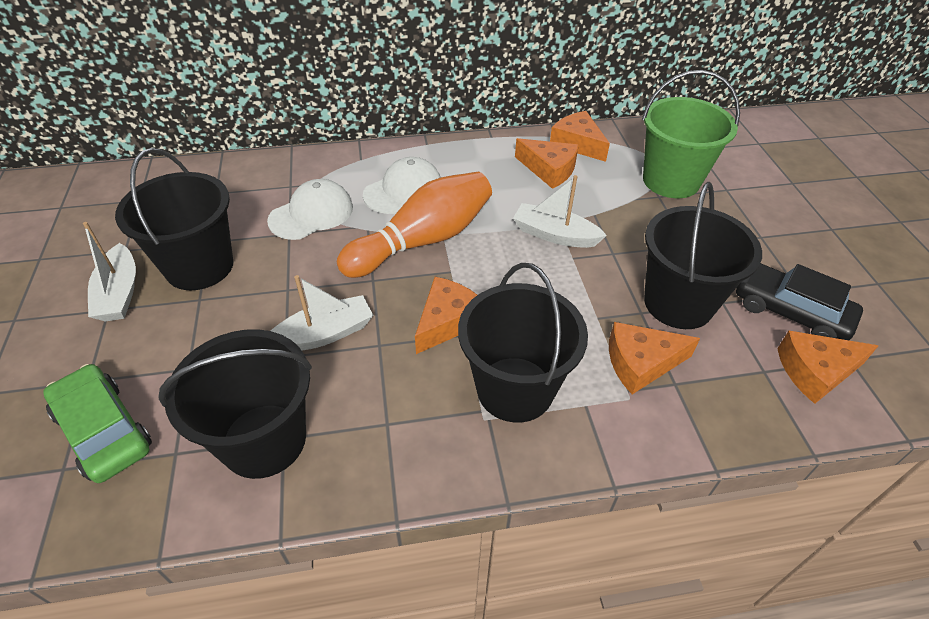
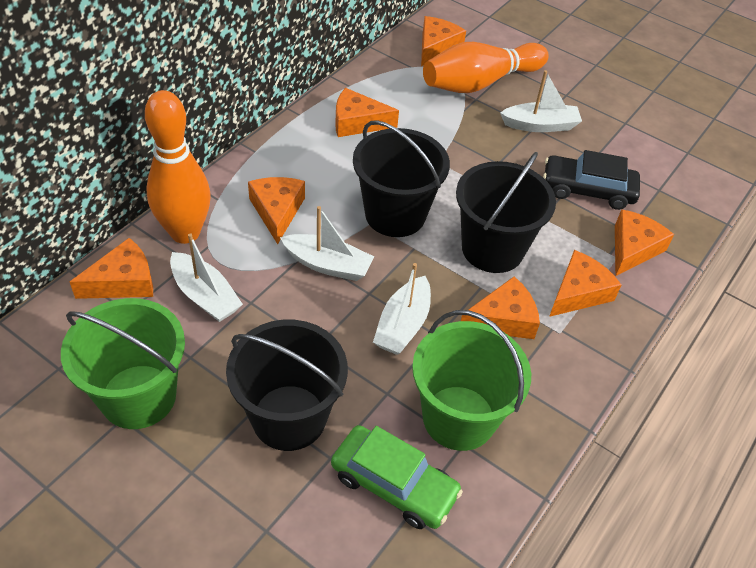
black bucket: 4 -> 3
green bucket: 1 -> 2
orange bowling pin: 1 -> 2
orange cheese: 5 -> 7
white boat: 3 -> 4
white cap: 2 -> 0

